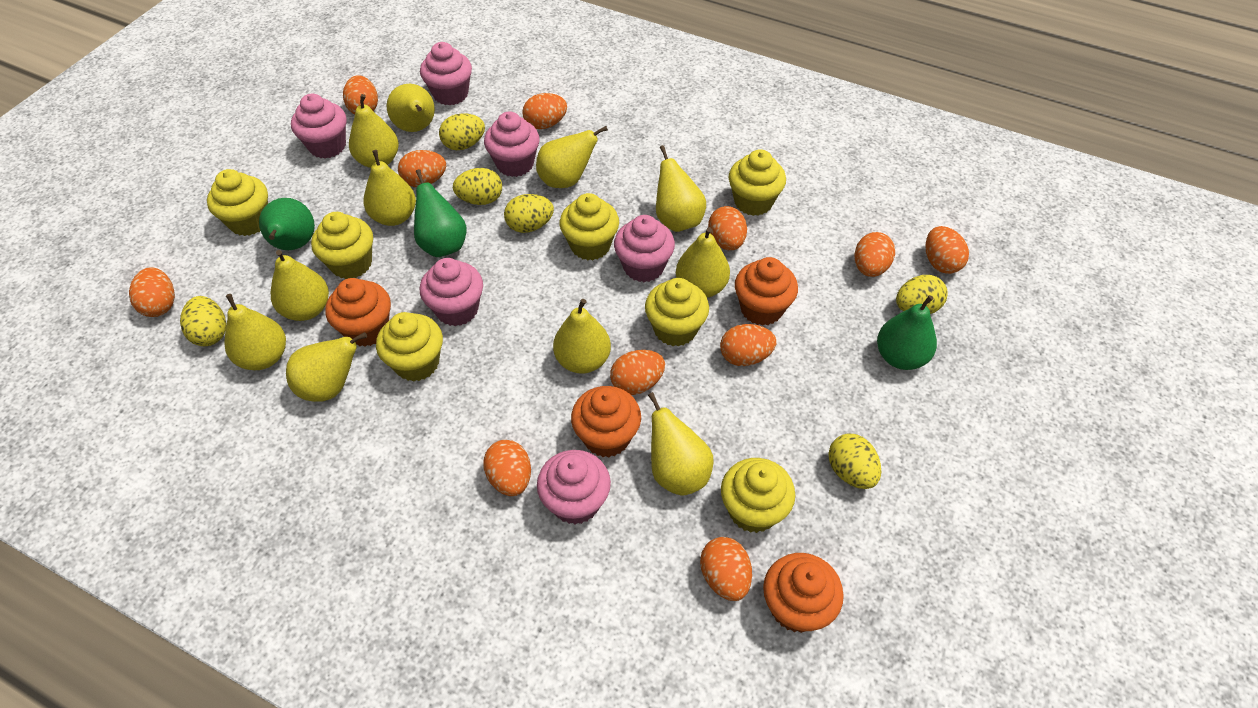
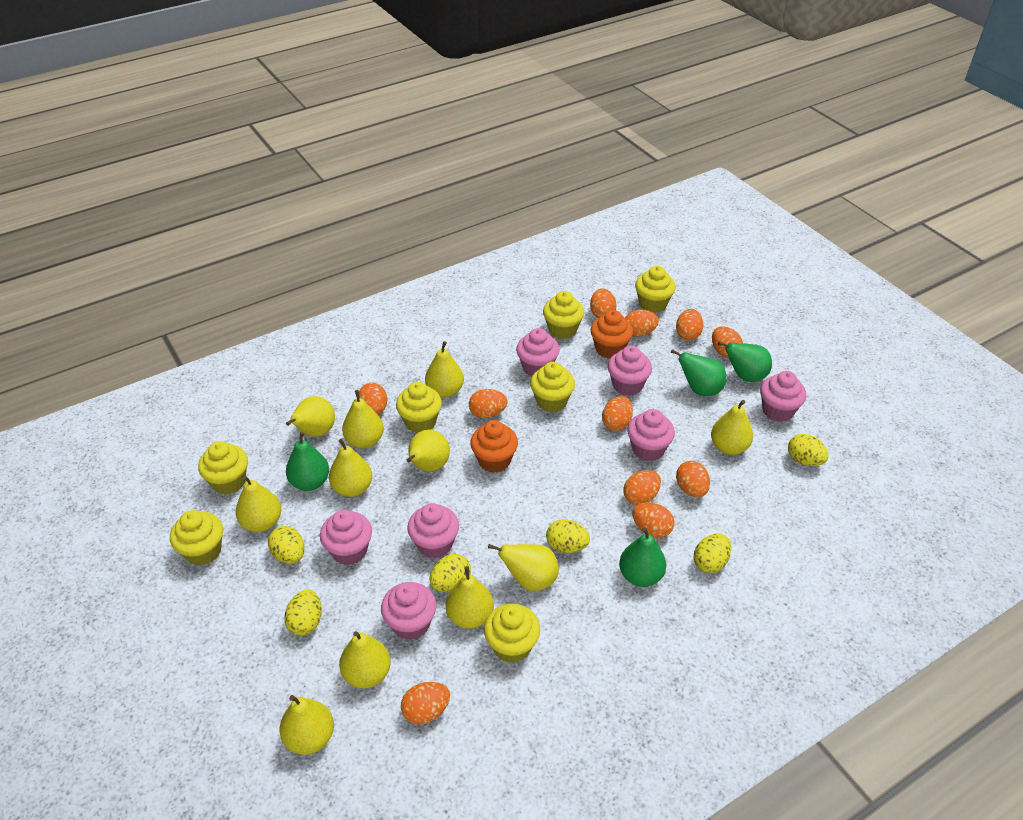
green pear: 3 -> 4
orange cupcake: 4 -> 2
pink cupcake: 6 -> 7

